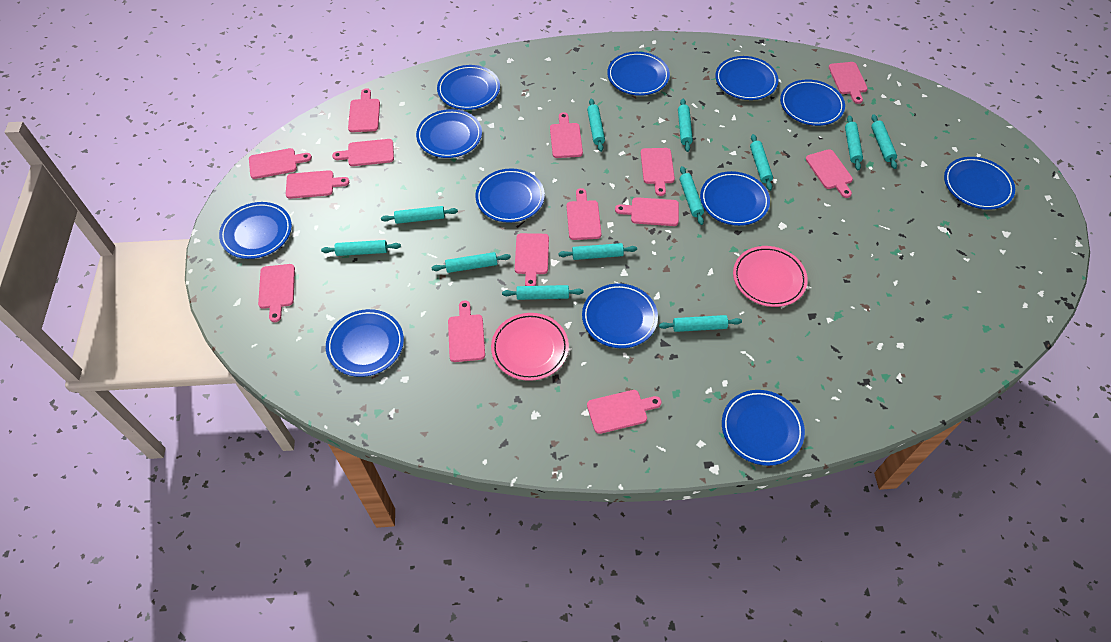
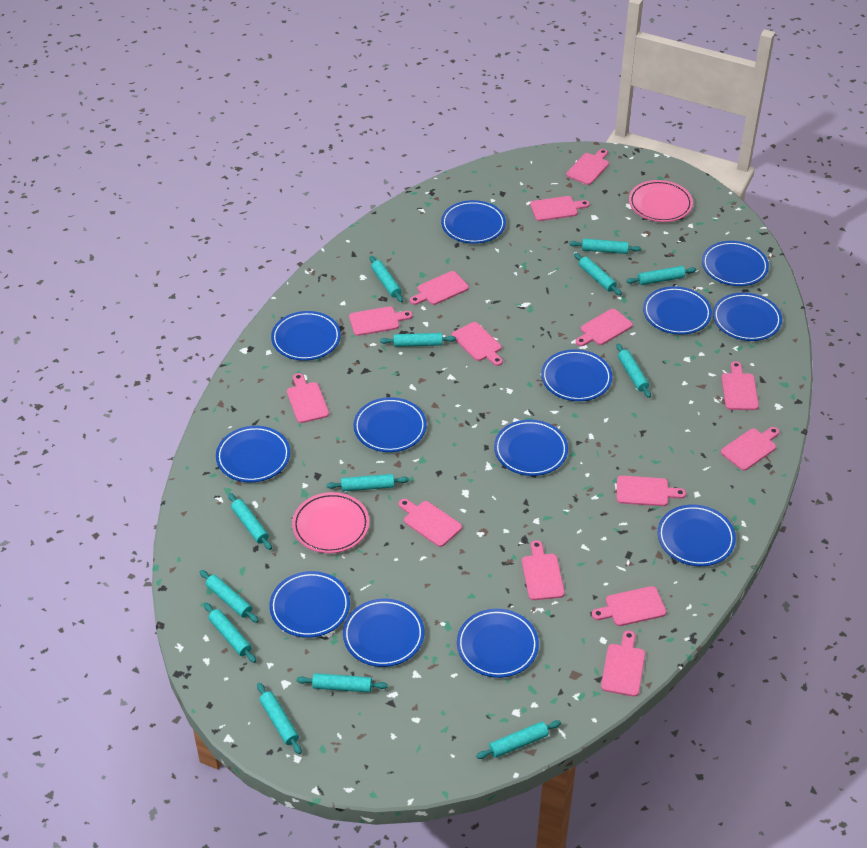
blue plate: 12 -> 13
turquoise rolling pin: 12 -> 13

